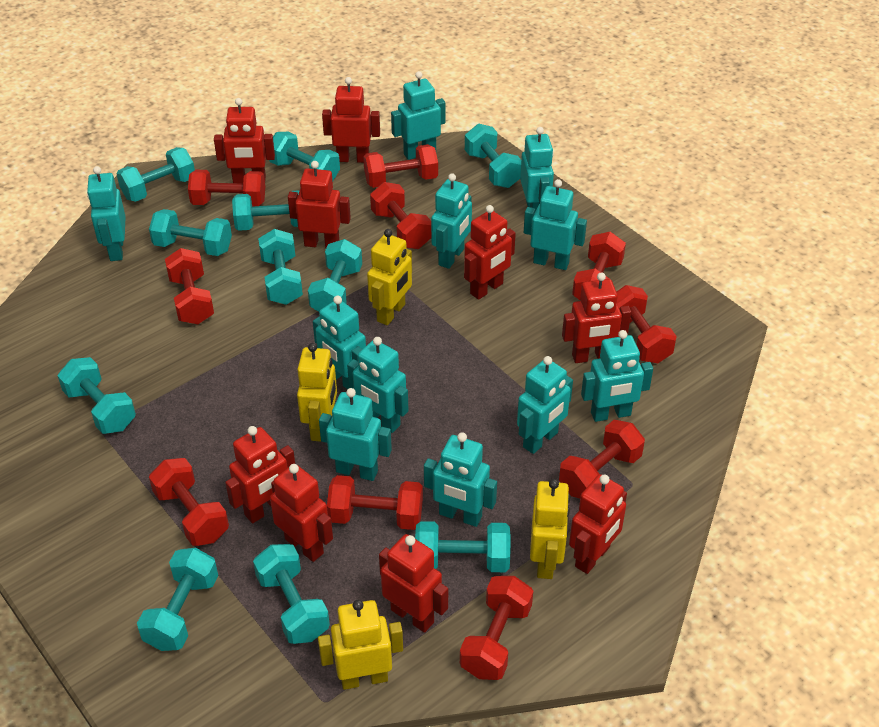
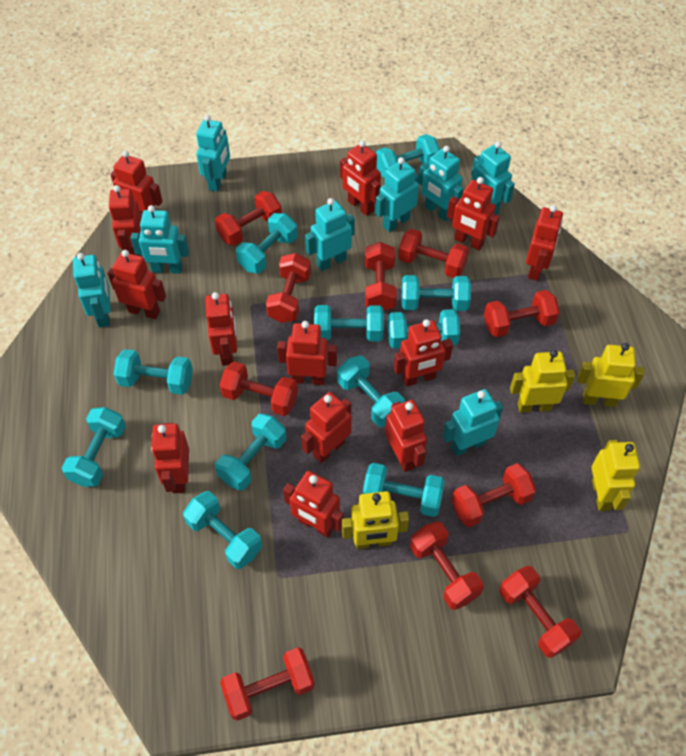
red robot: 9 -> 13
turquoise robot: 11 -> 8

